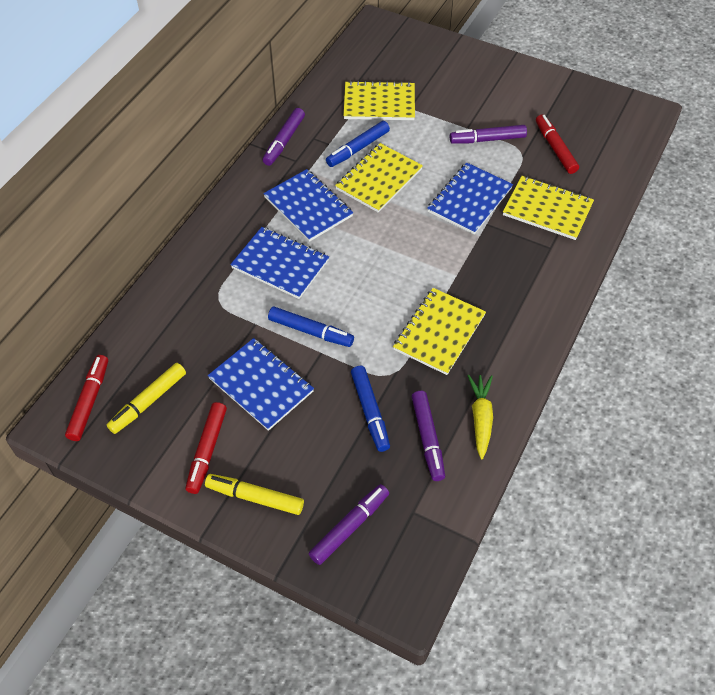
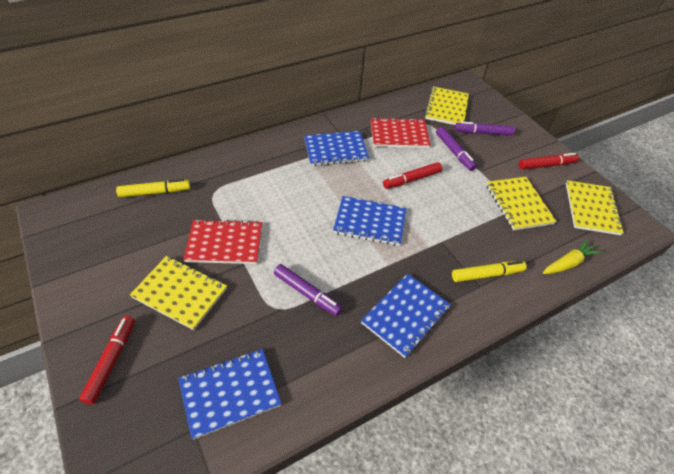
blue marker: 3 -> 0
purple marker: 4 -> 3
red notebook: 0 -> 2

